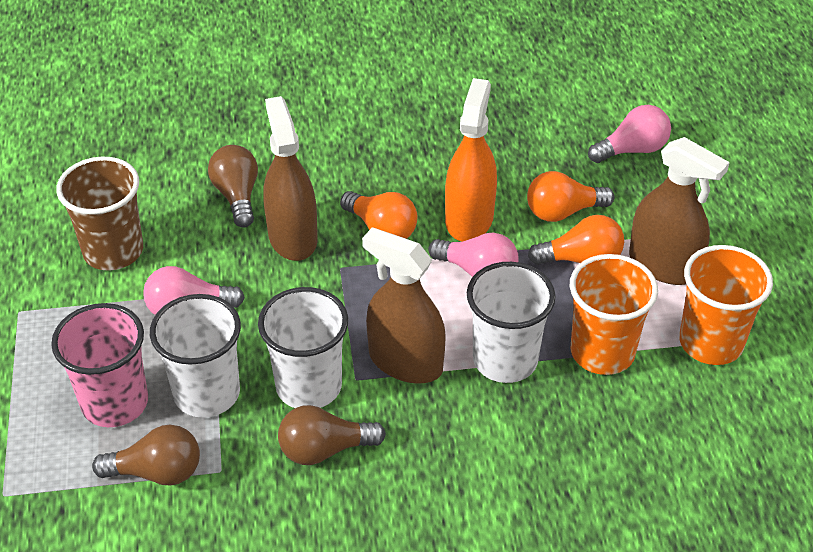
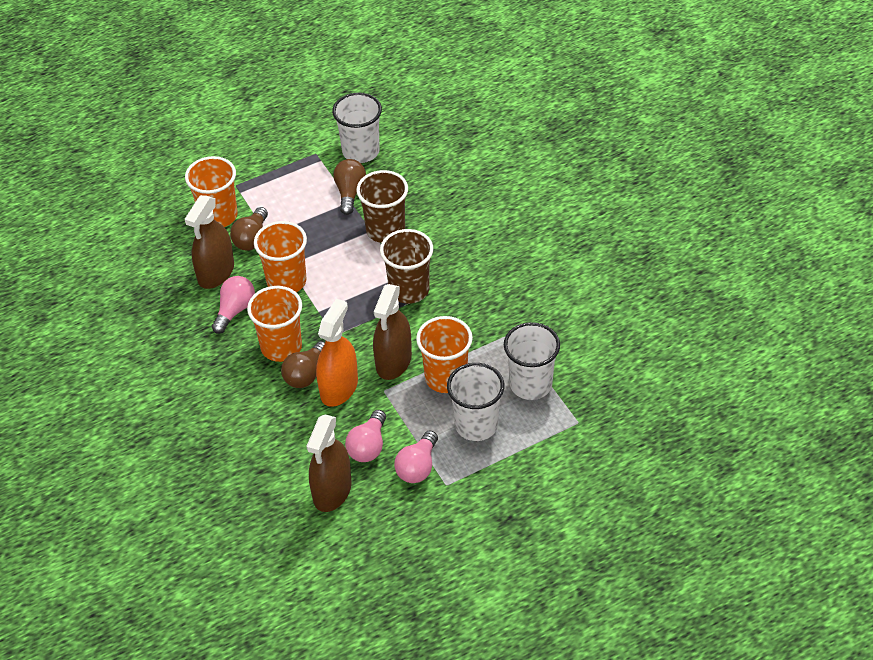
brown cup: 1 -> 2
orange cup: 2 -> 4
orange light bulb: 3 -> 0
pink cup: 1 -> 0

